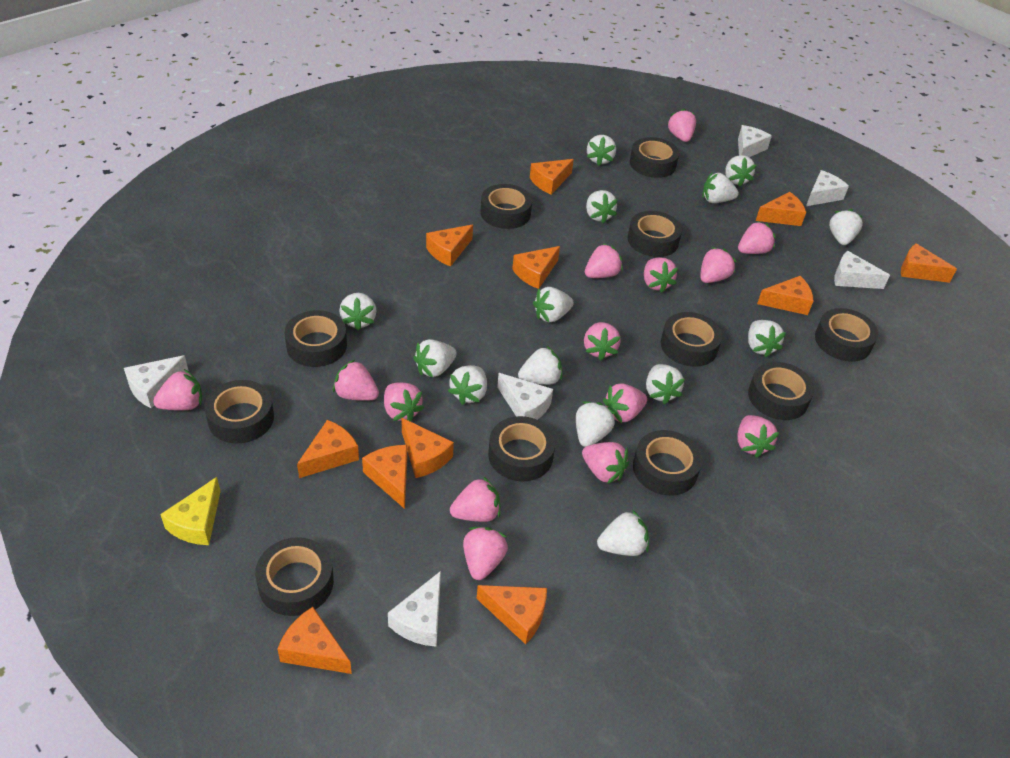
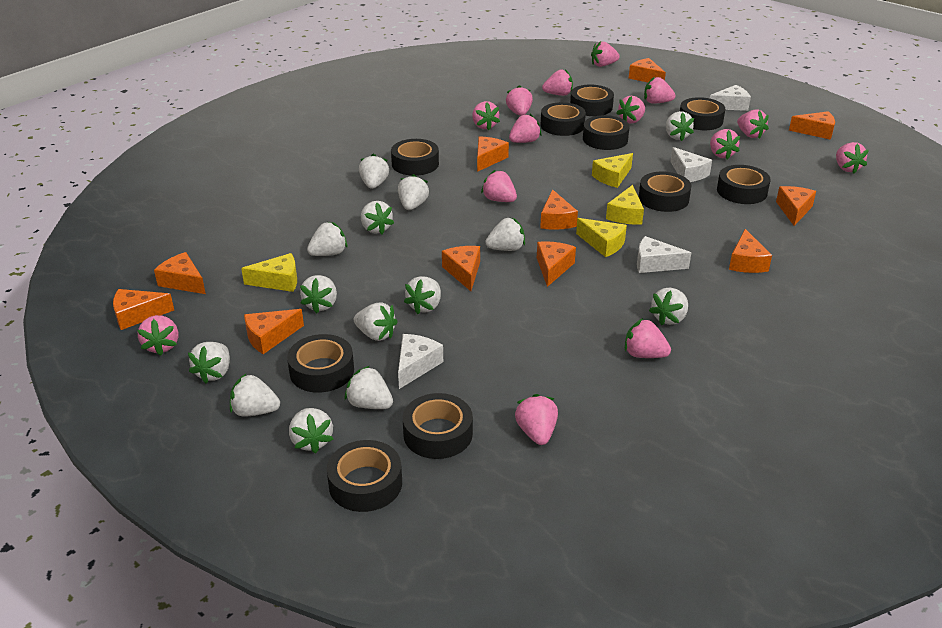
black tape: 11 -> 10
white cheese: 6 -> 4
yellow cheese: 1 -> 4

